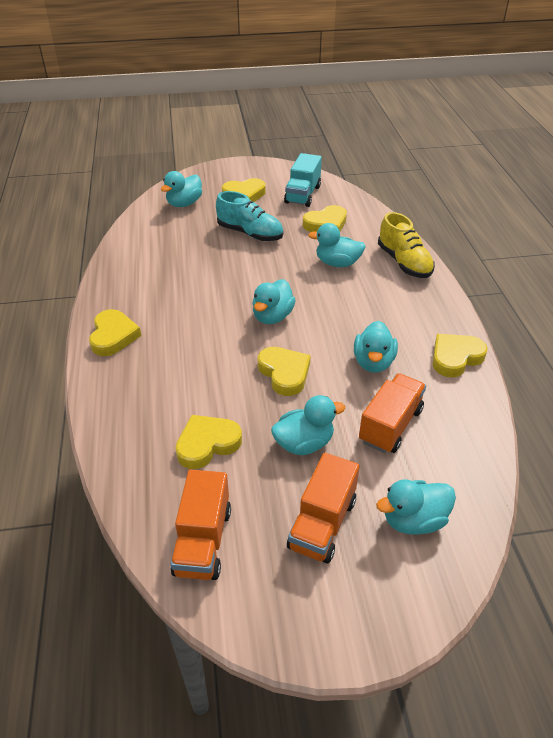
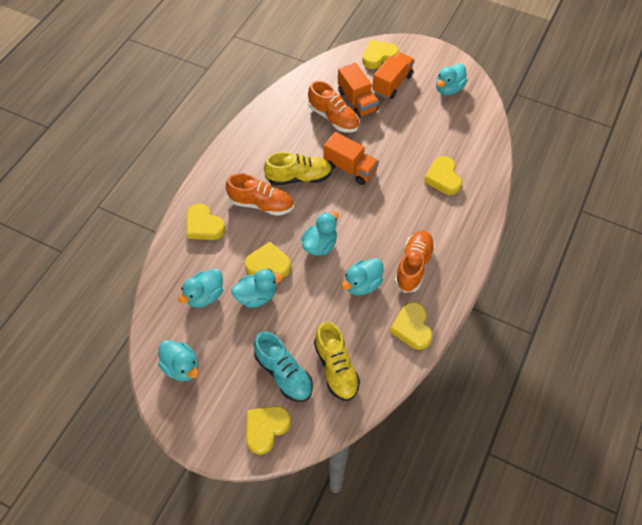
orange shoe: 0 -> 3
turquoise truck: 1 -> 0
yellow shoe: 1 -> 2

